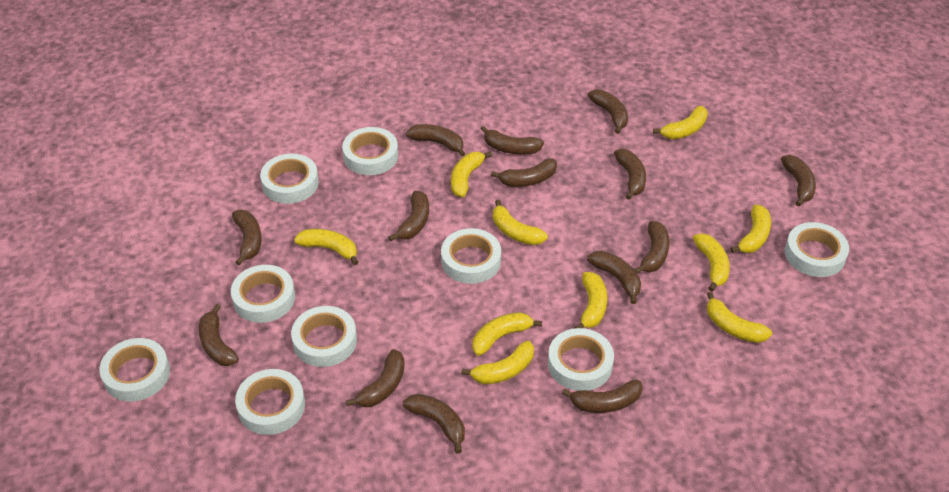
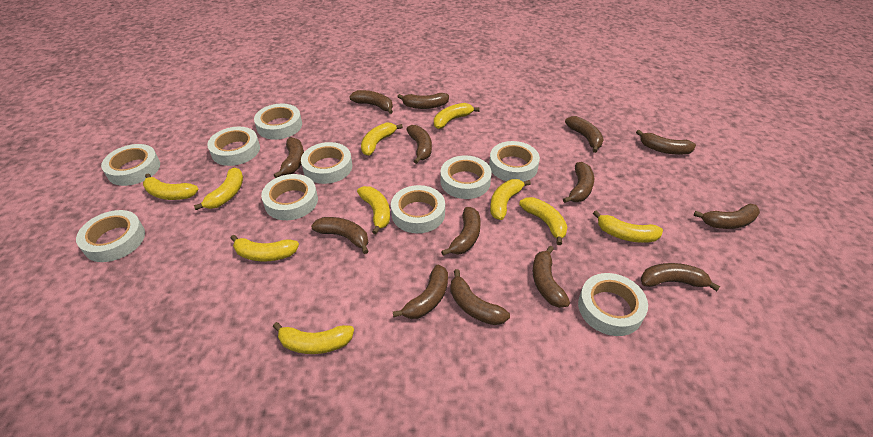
white tape: 9 -> 10

